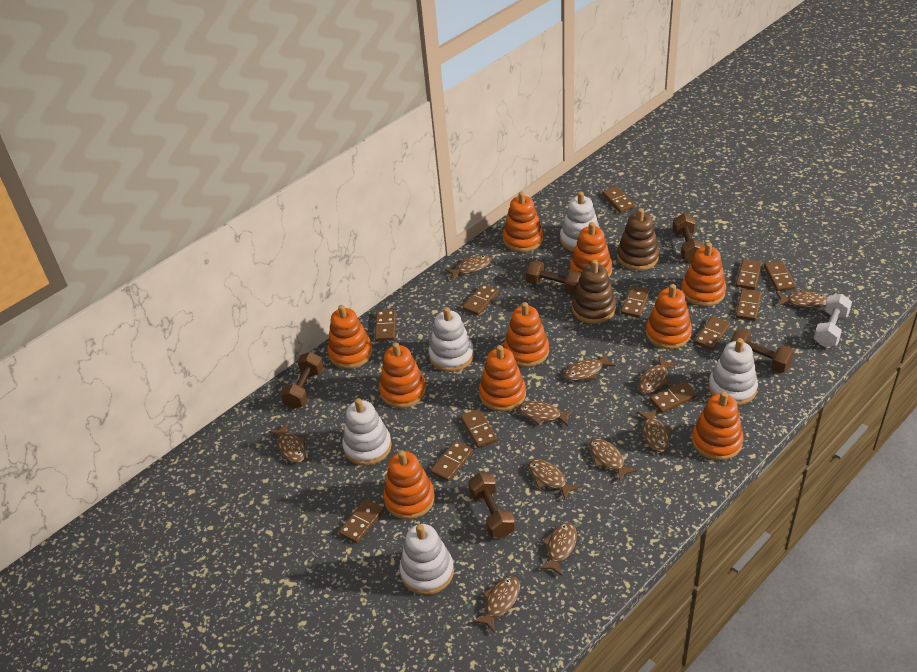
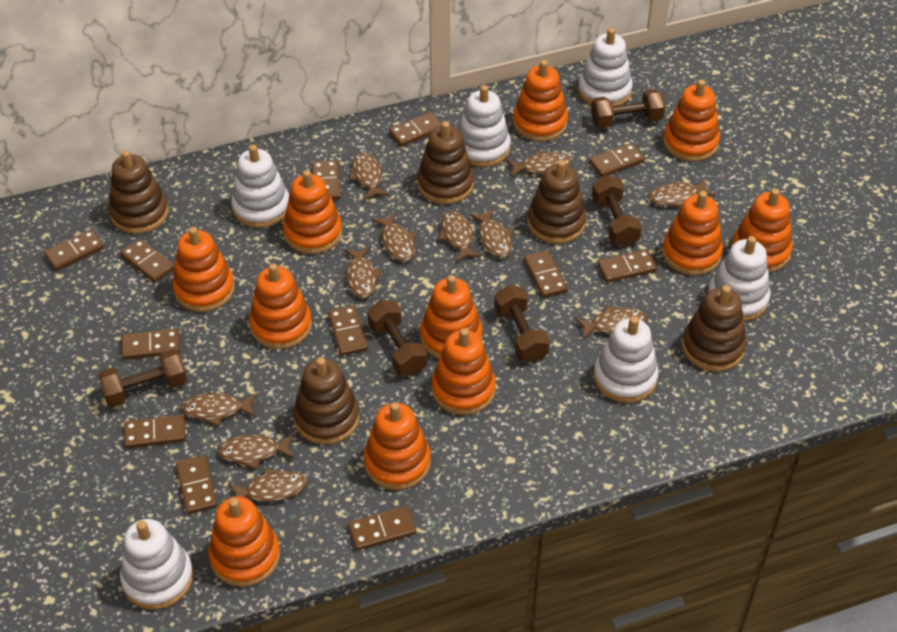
brown stacking toy: 2 -> 5
orange stacking toy: 10 -> 11
white dumbbell: 1 -> 0
white stacking toy: 5 -> 6

